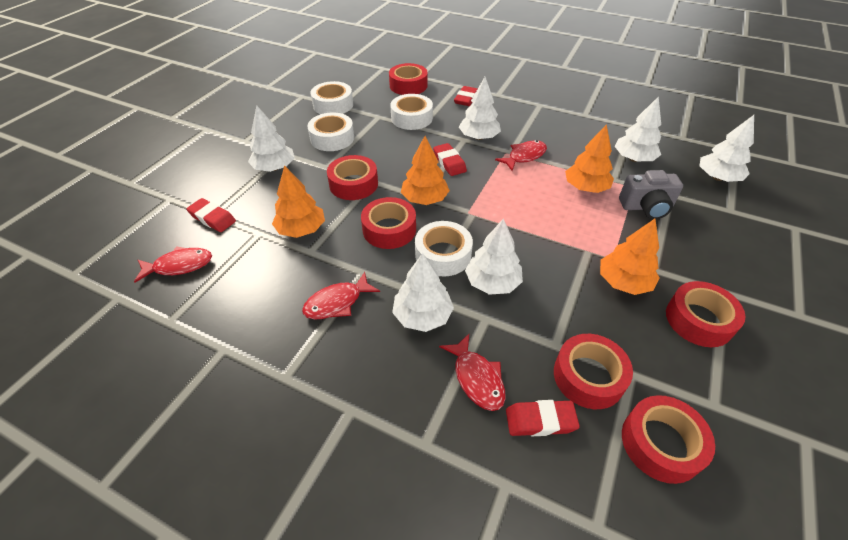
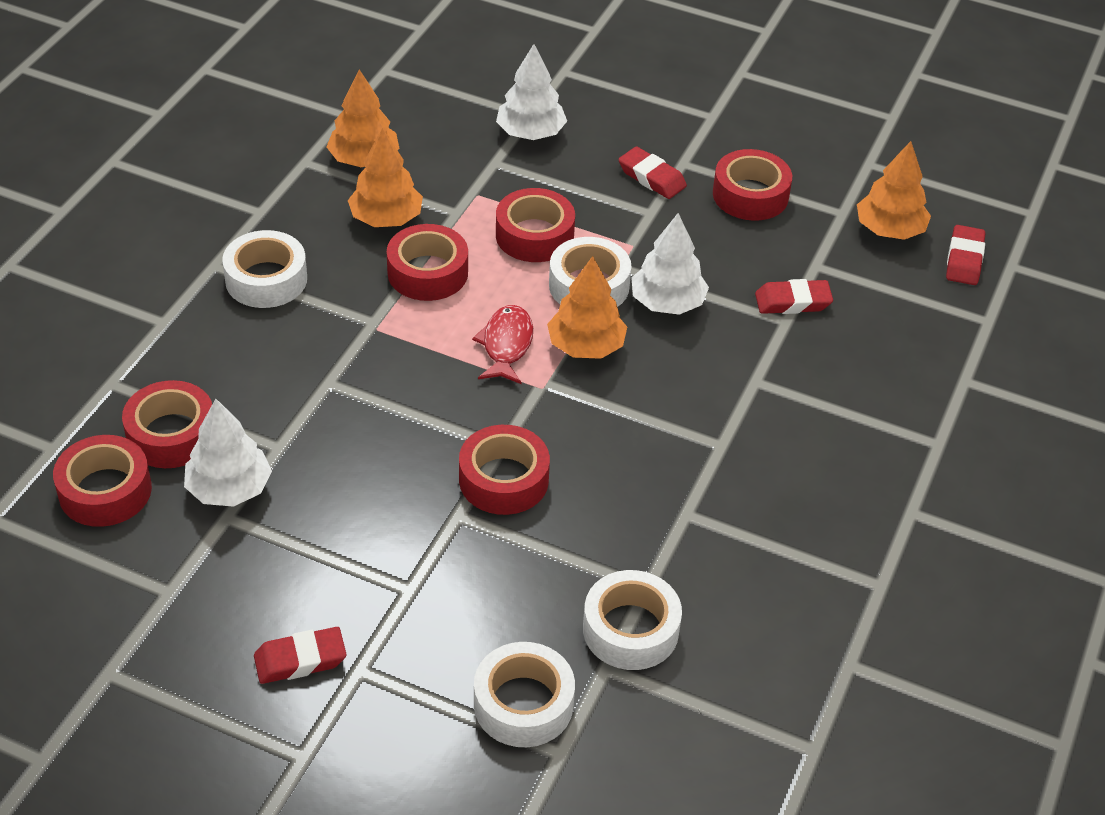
grey camera: 1 -> 0
red fish: 4 -> 1
white tree: 6 -> 3

